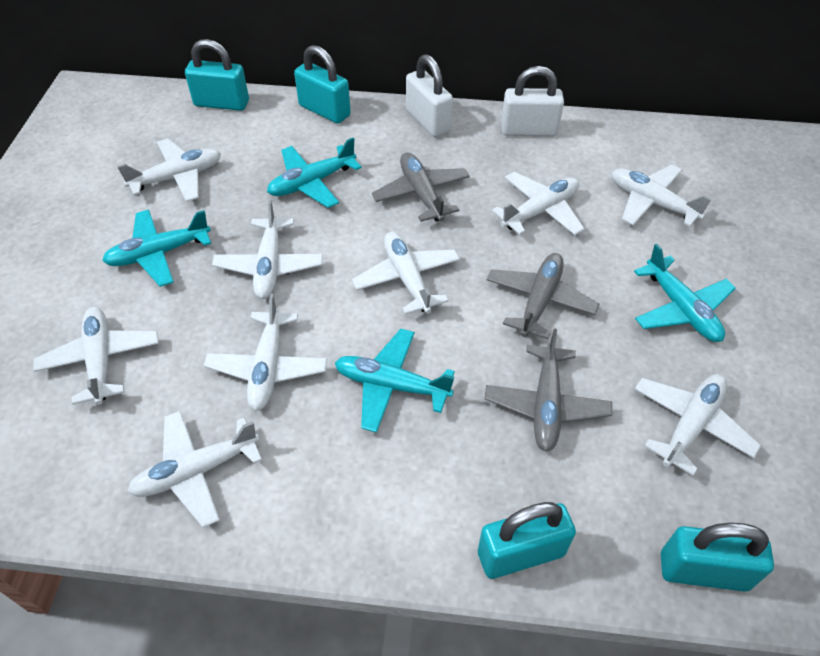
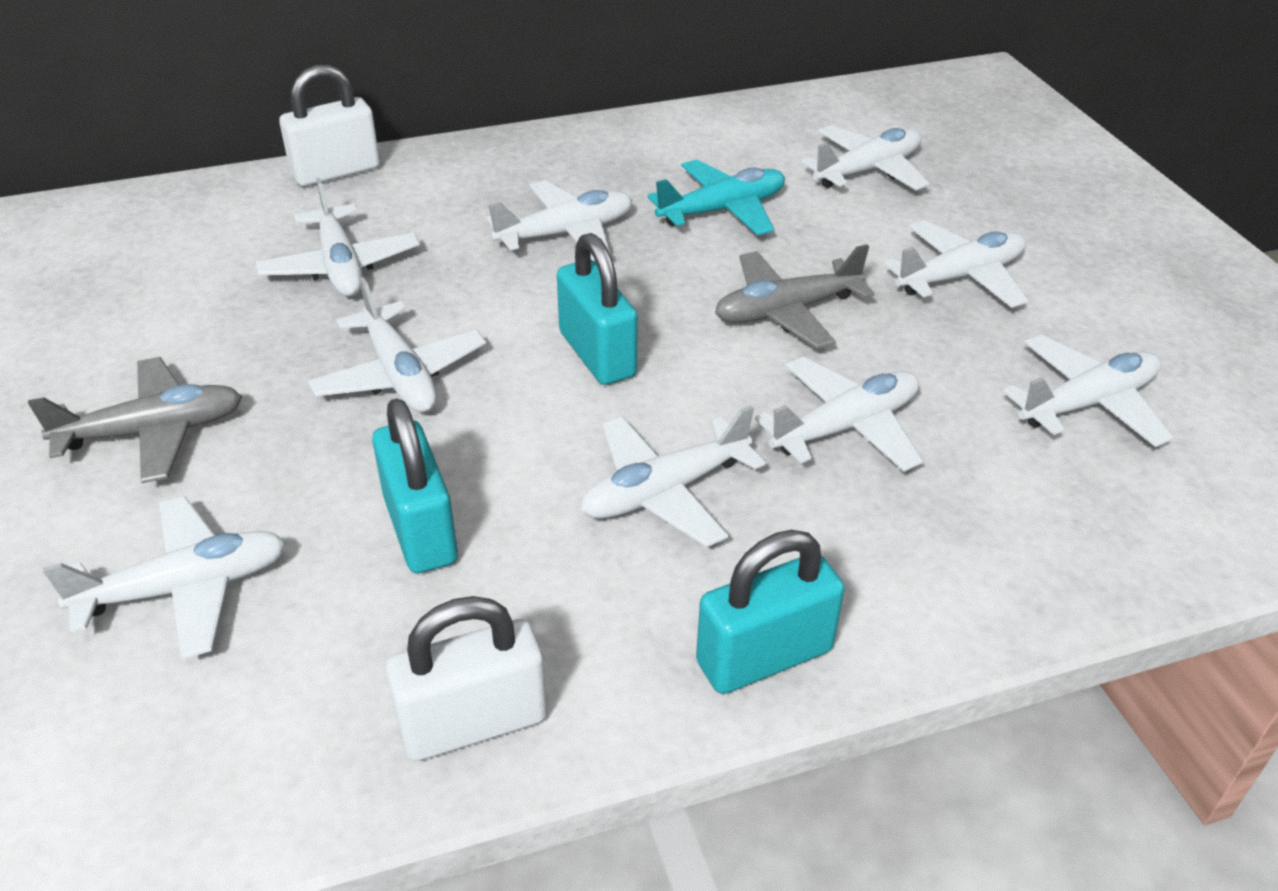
grey plane: 3 -> 2
turquoise padlock: 4 -> 3
turquoise plane: 4 -> 1

